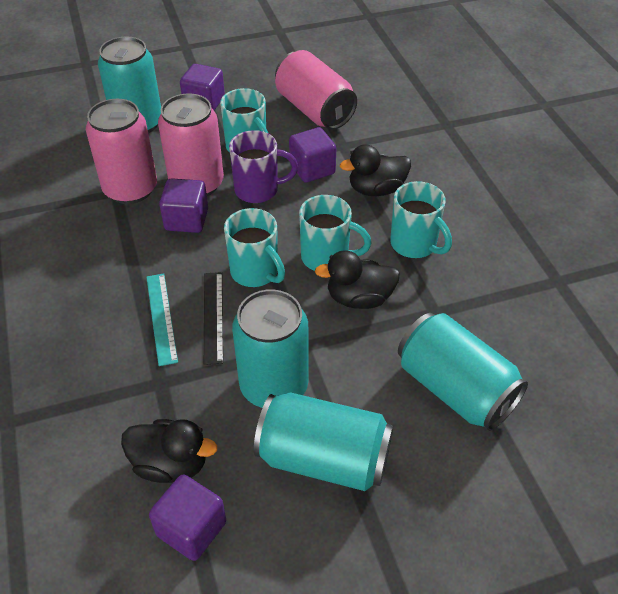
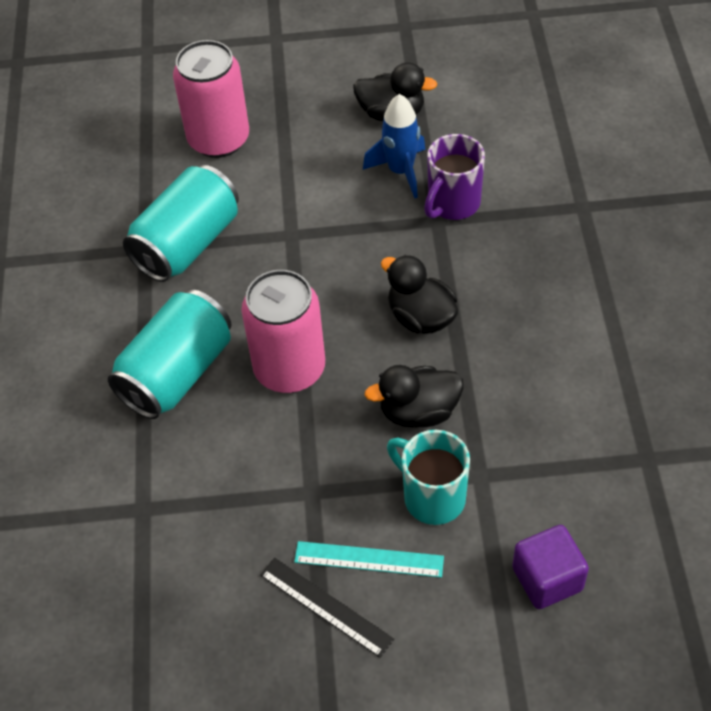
blue rocket: 0 -> 1
pink can: 3 -> 2
purple cube: 4 -> 1
turquoise can: 4 -> 2
turquoise mug: 4 -> 1

